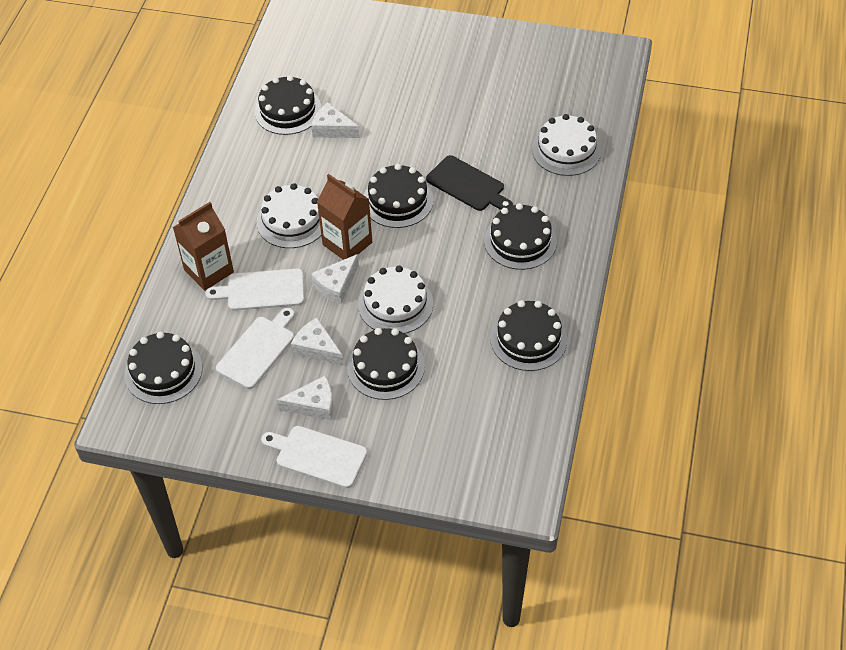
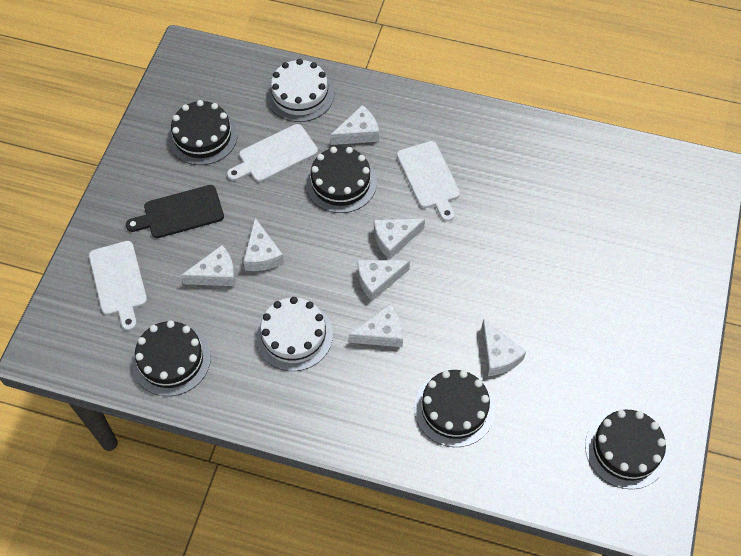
black cake: 6 -> 5
brown carton: 2 -> 0
white cake: 3 -> 2
white cheese: 4 -> 7

